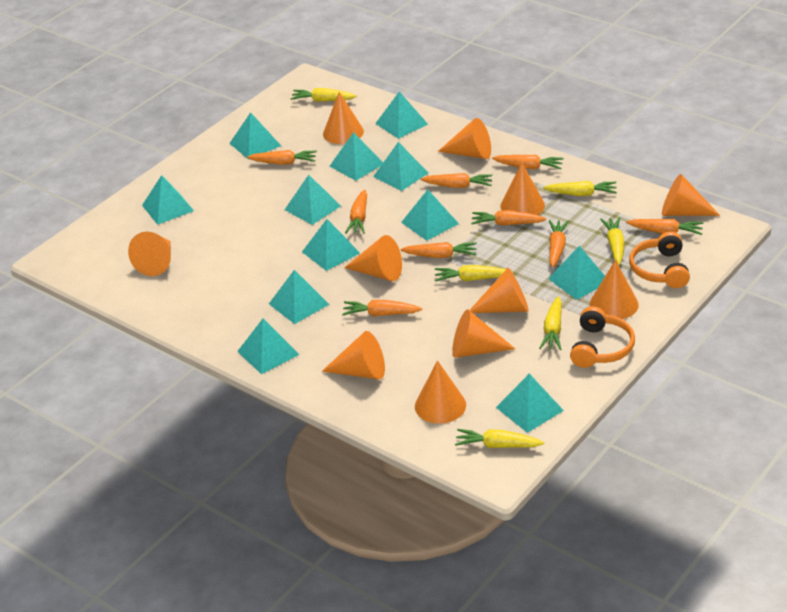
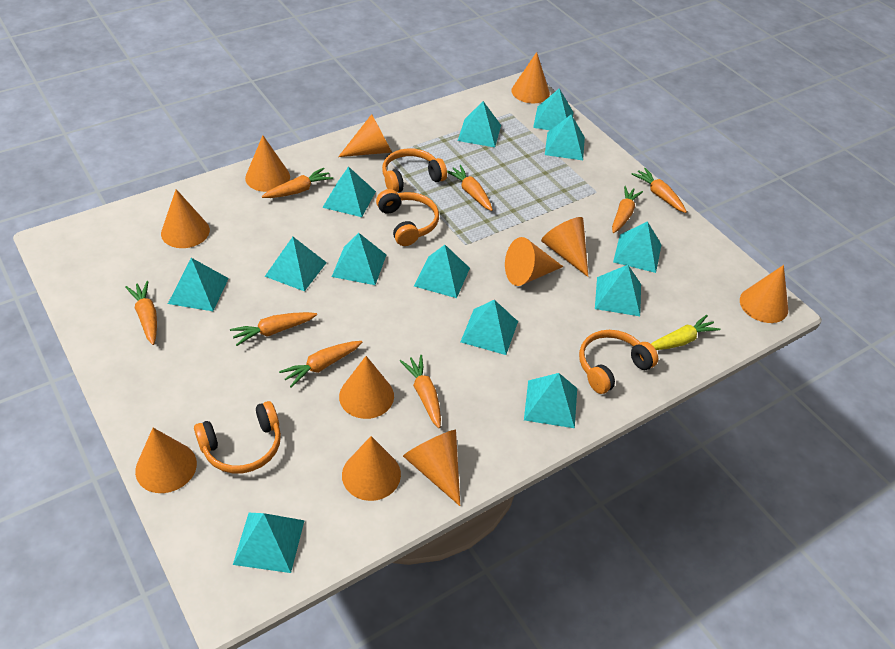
orange carrot: 9 -> 8
orange headphones: 2 -> 4
turquoise pyramid: 12 -> 13
yellow carrot: 6 -> 1

